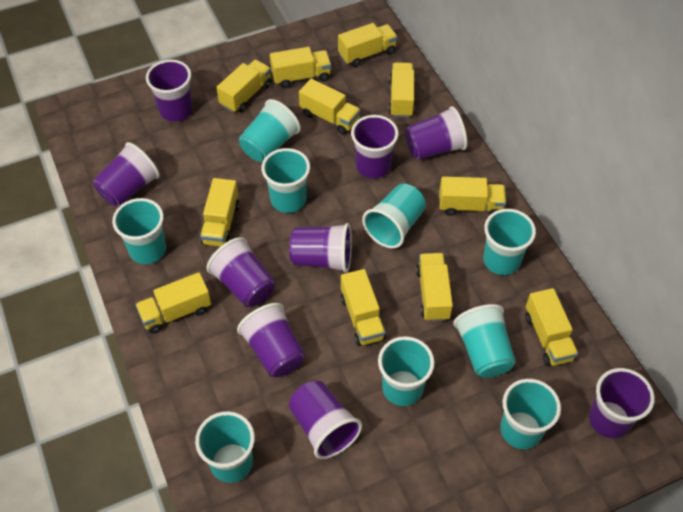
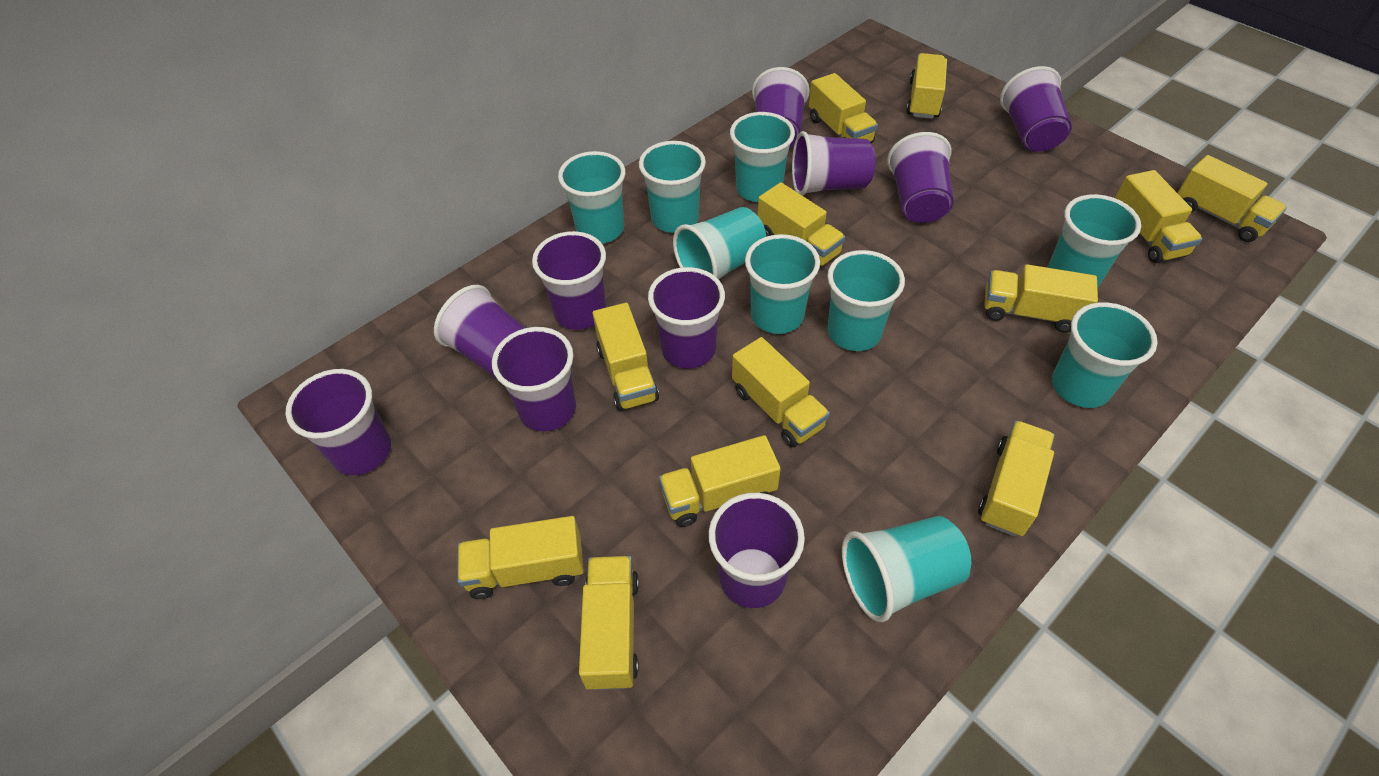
purple cup: 9 -> 10
yellow truck: 11 -> 12

